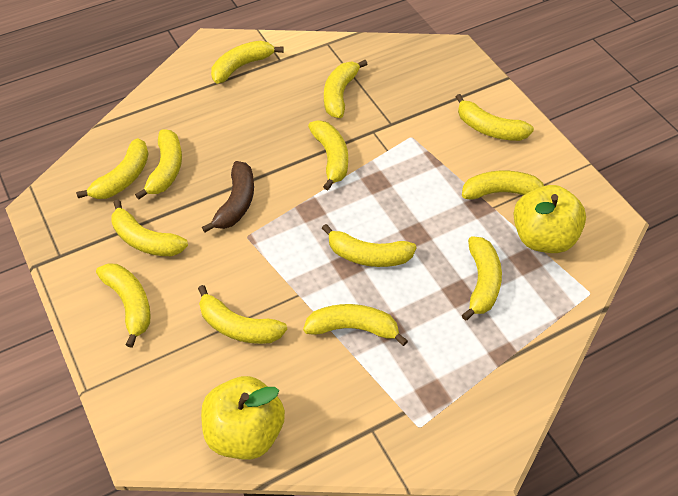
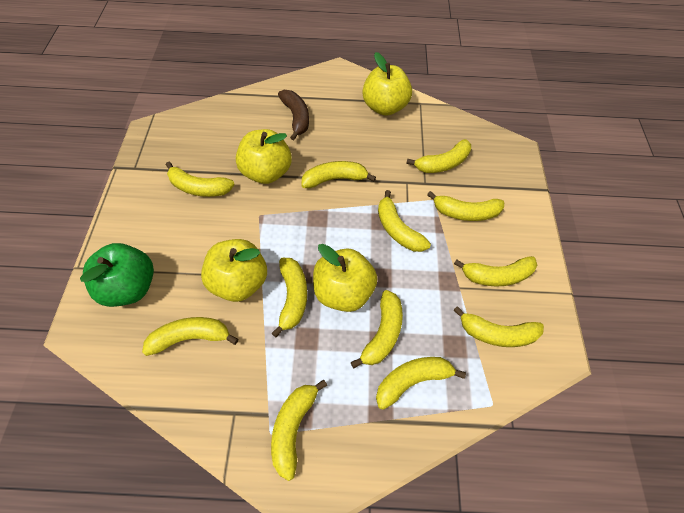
green apple: 0 -> 1
yellow apple: 2 -> 4
yellow banana: 13 -> 12

